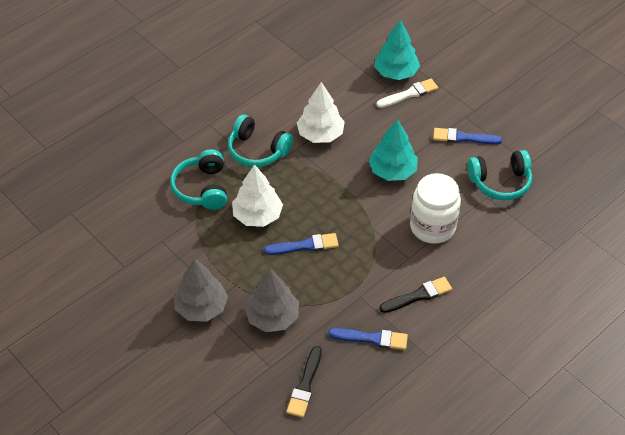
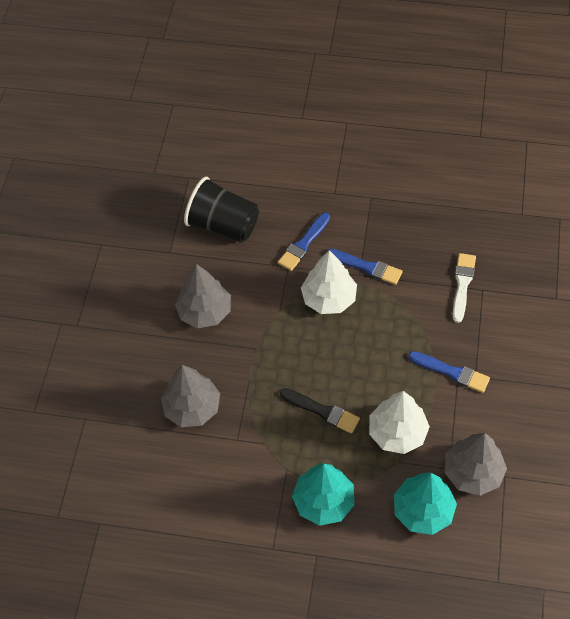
black brush: 2 -> 1
black cup: 0 -> 1
grey tree: 2 -> 3
turquoise headphones: 3 -> 0
white jar: 1 -> 0

